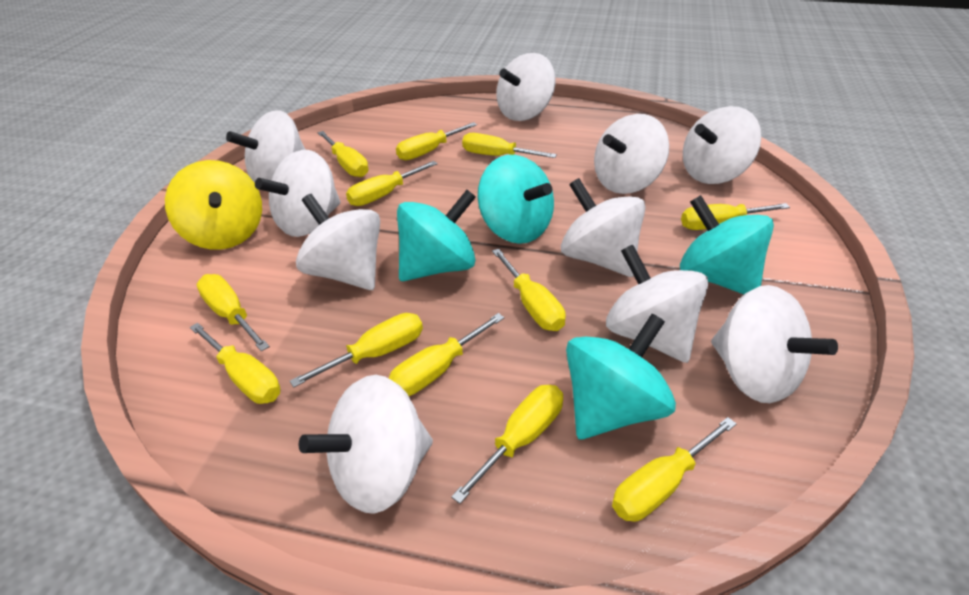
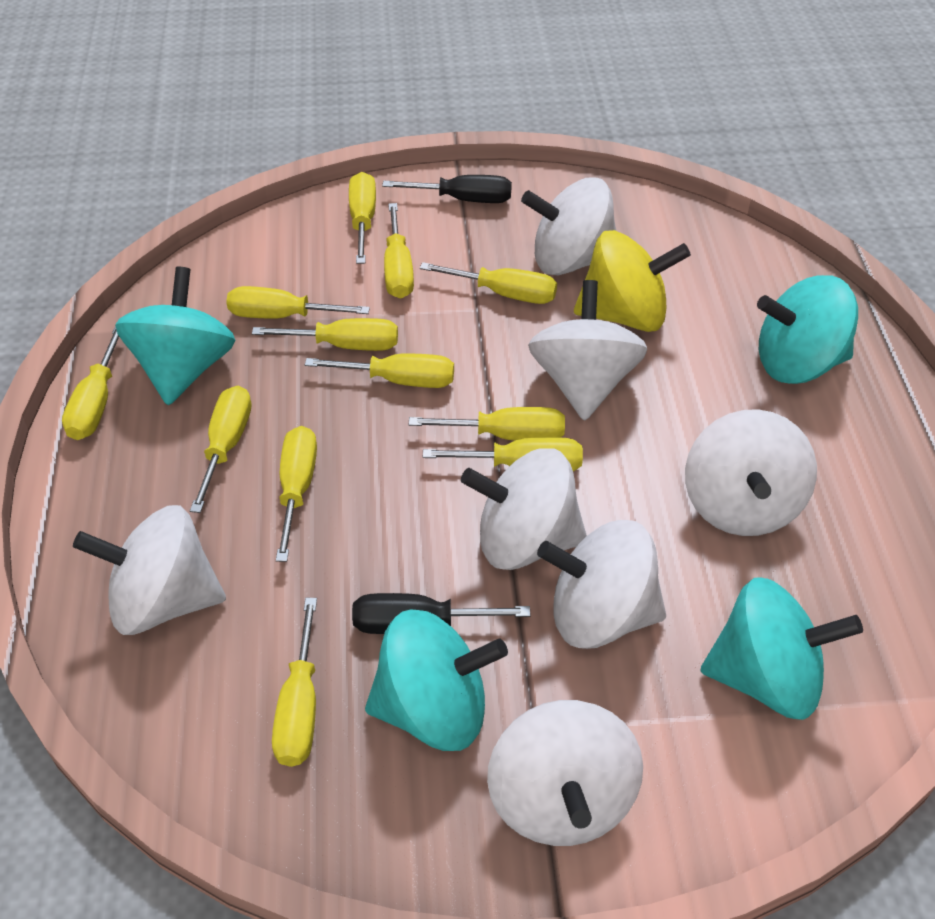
black screwdriver: 0 -> 2
white spinning top: 10 -> 7

